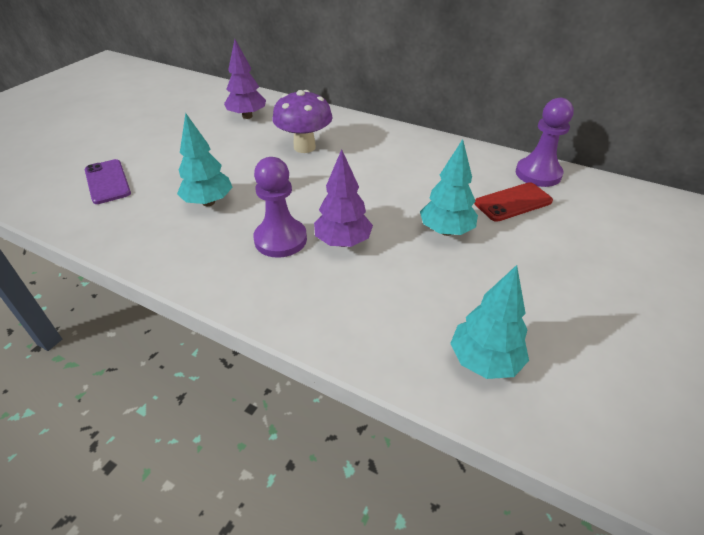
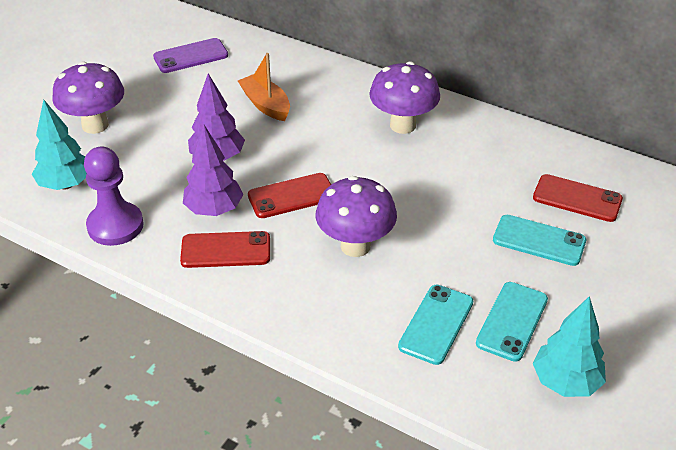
orange boat: 0 -> 1
purple mushroom: 1 -> 3
purple pawn: 2 -> 1
red phone: 1 -> 3
turquoise phone: 0 -> 3
turquoise tree: 3 -> 2

